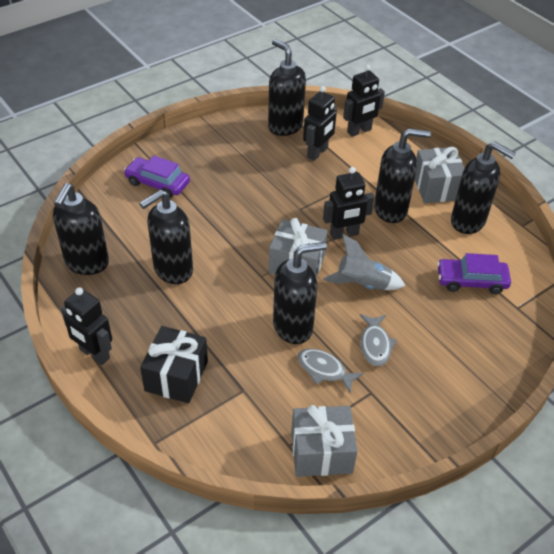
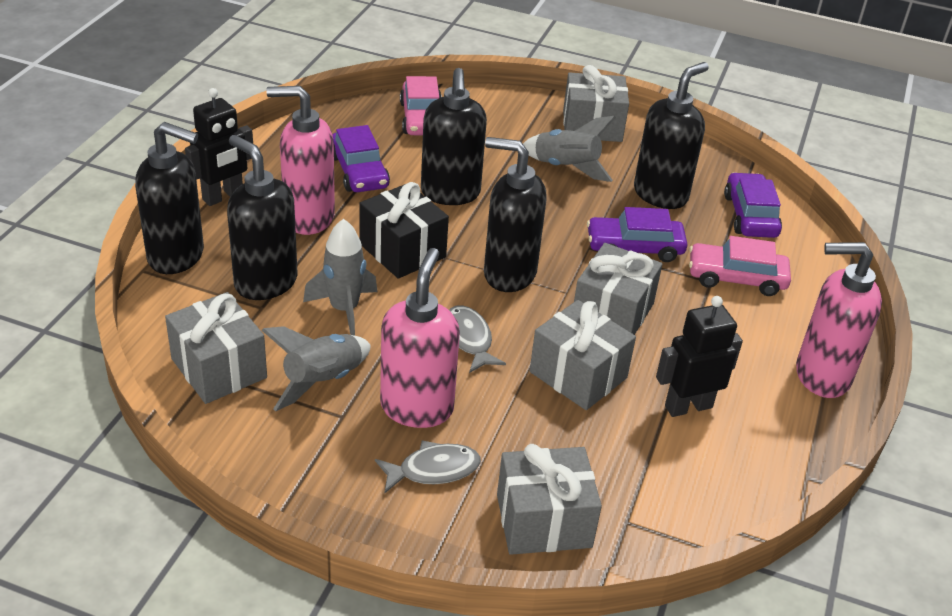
black robot: 4 -> 2
black soap dispenser: 6 -> 5
grey gift: 3 -> 5
grey rocket: 1 -> 3
pink car: 0 -> 2
pink soap dispenser: 0 -> 3
purple car: 2 -> 3

